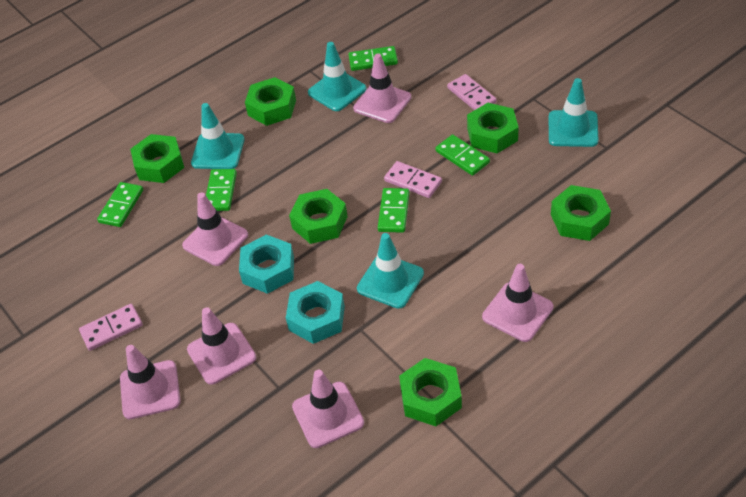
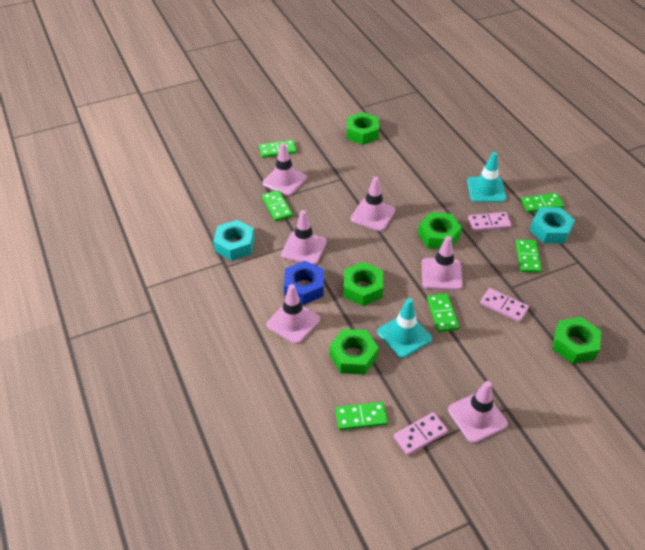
blue nut: 0 -> 1
green domino: 5 -> 6
green nut: 6 -> 5
turquoise traffic cone: 4 -> 2

